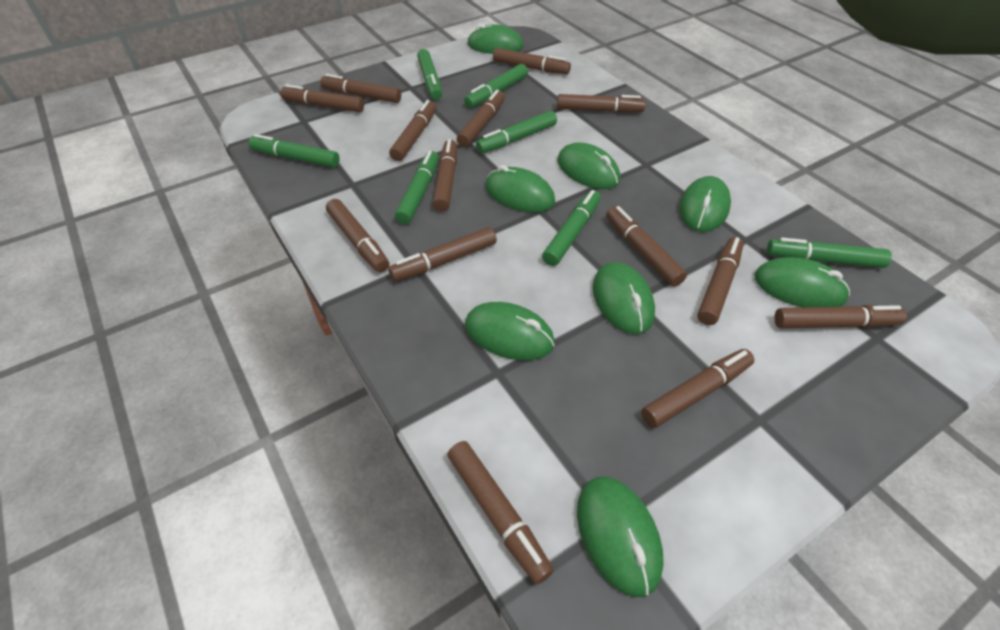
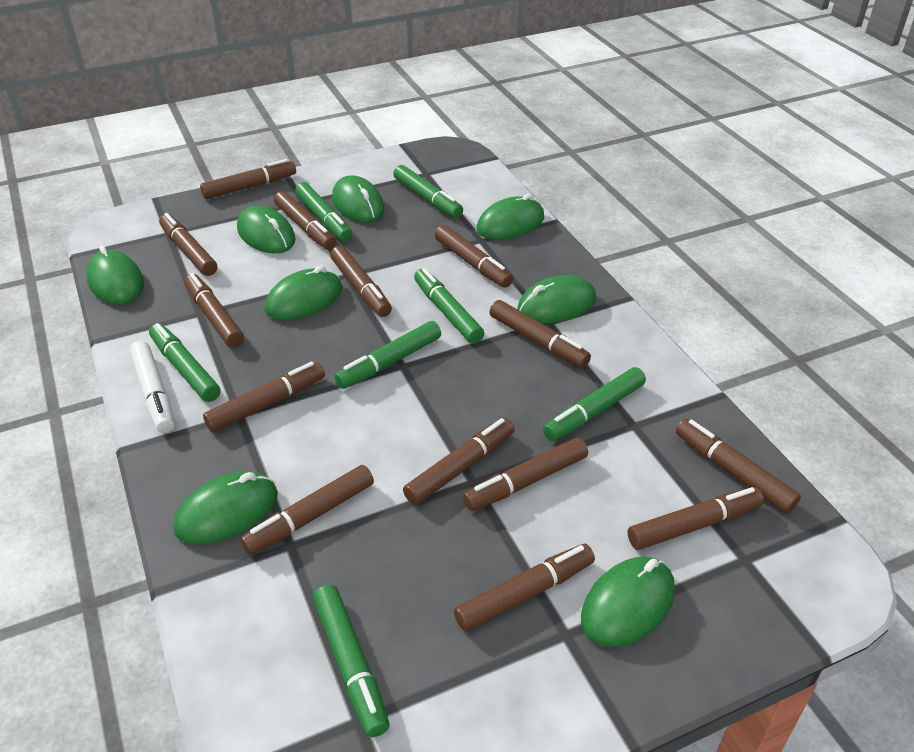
white marker: 0 -> 1

